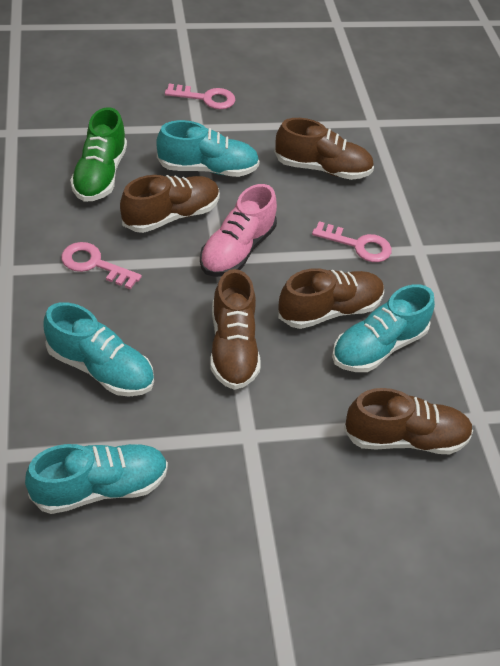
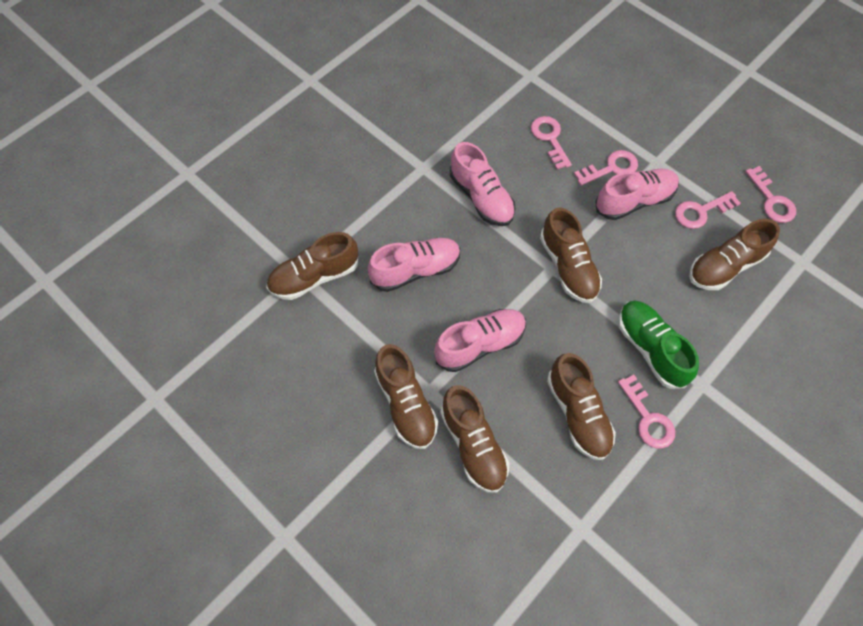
brown shoe: 5 -> 6
pink key: 3 -> 5
pink shoe: 1 -> 4
turquoise shoe: 4 -> 0

